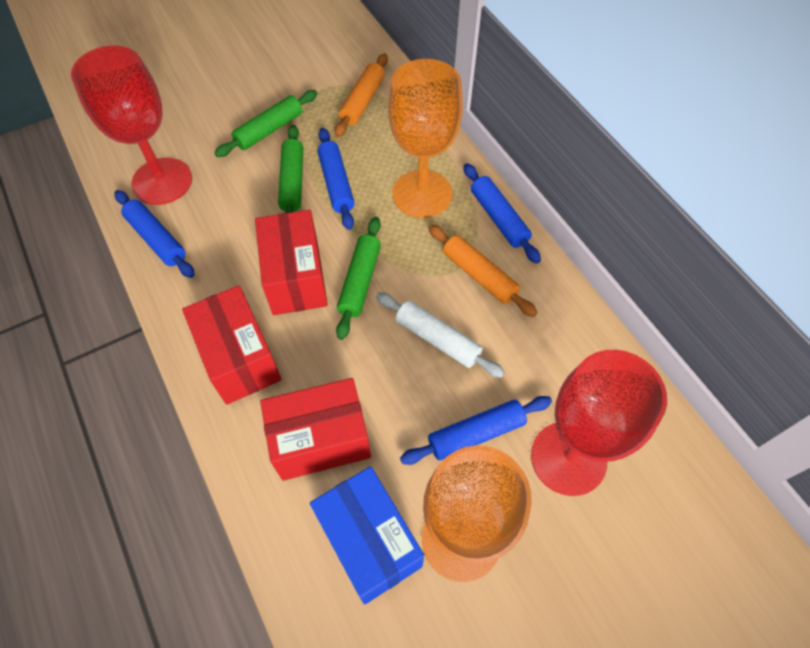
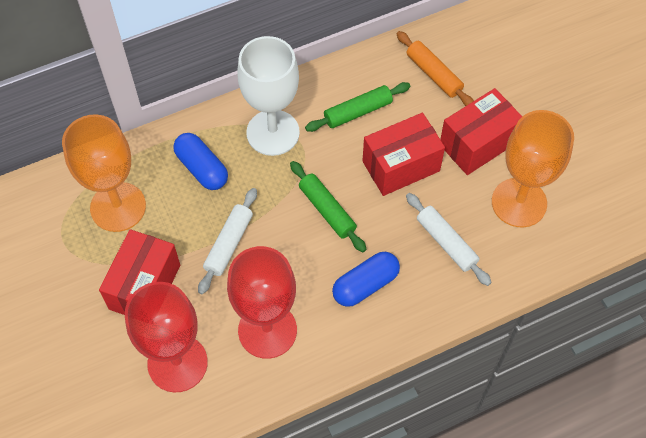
blue box: 1 -> 0
blue capsule: 0 -> 2
blue rolling pin: 4 -> 0
green rolling pin: 3 -> 2
orange rolling pin: 2 -> 1
white goblet: 0 -> 1
white rolling pin: 1 -> 2

